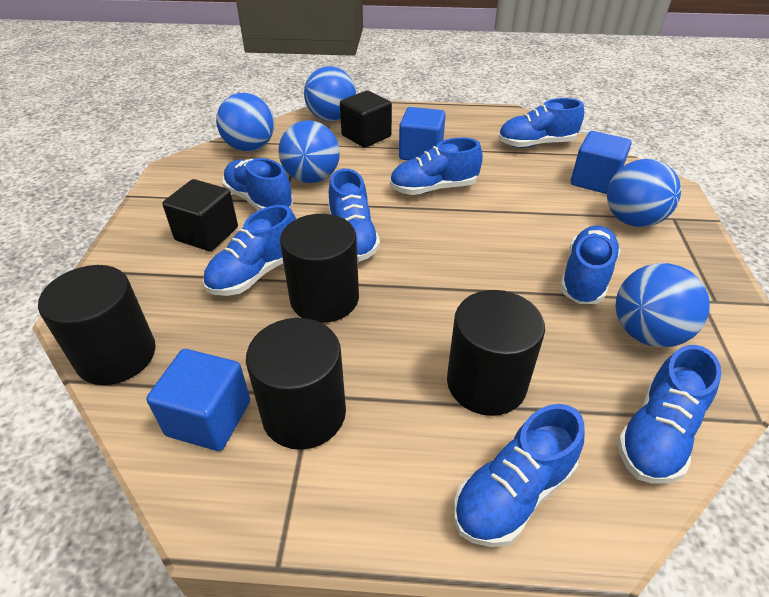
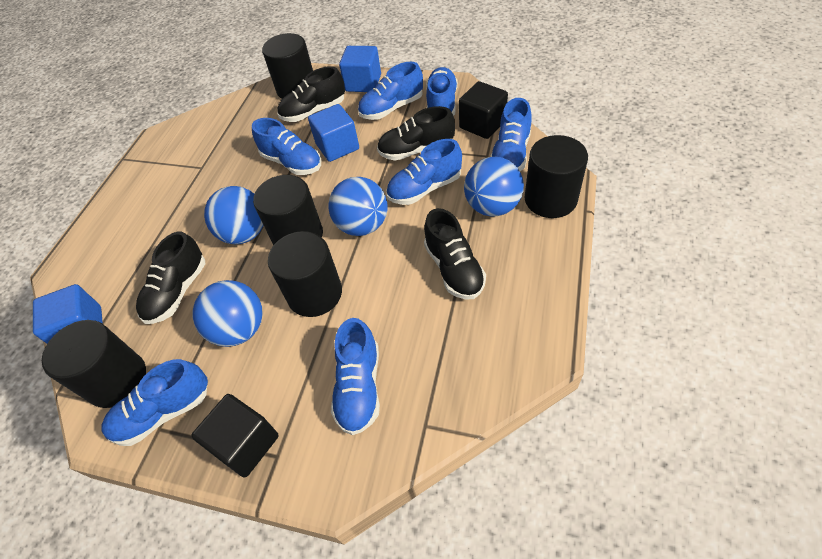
black cylinder: 4 -> 5
black shoe: 0 -> 4
blue ball: 5 -> 4
blue shoe: 8 -> 7

